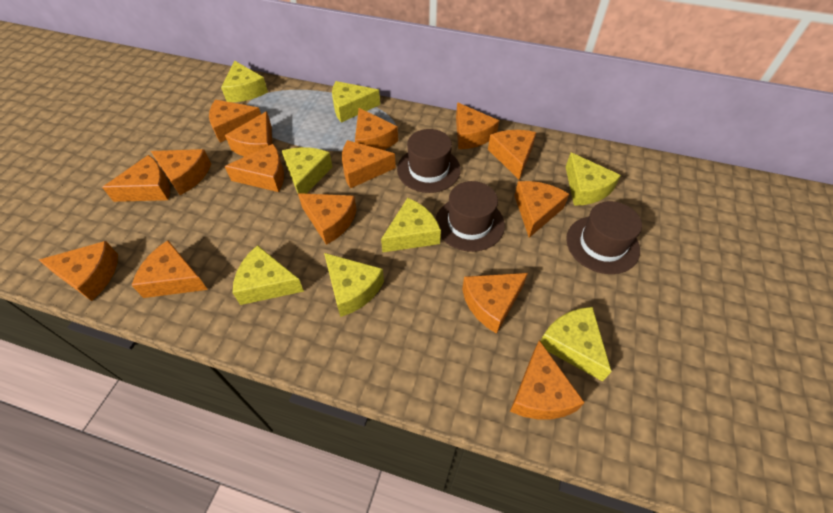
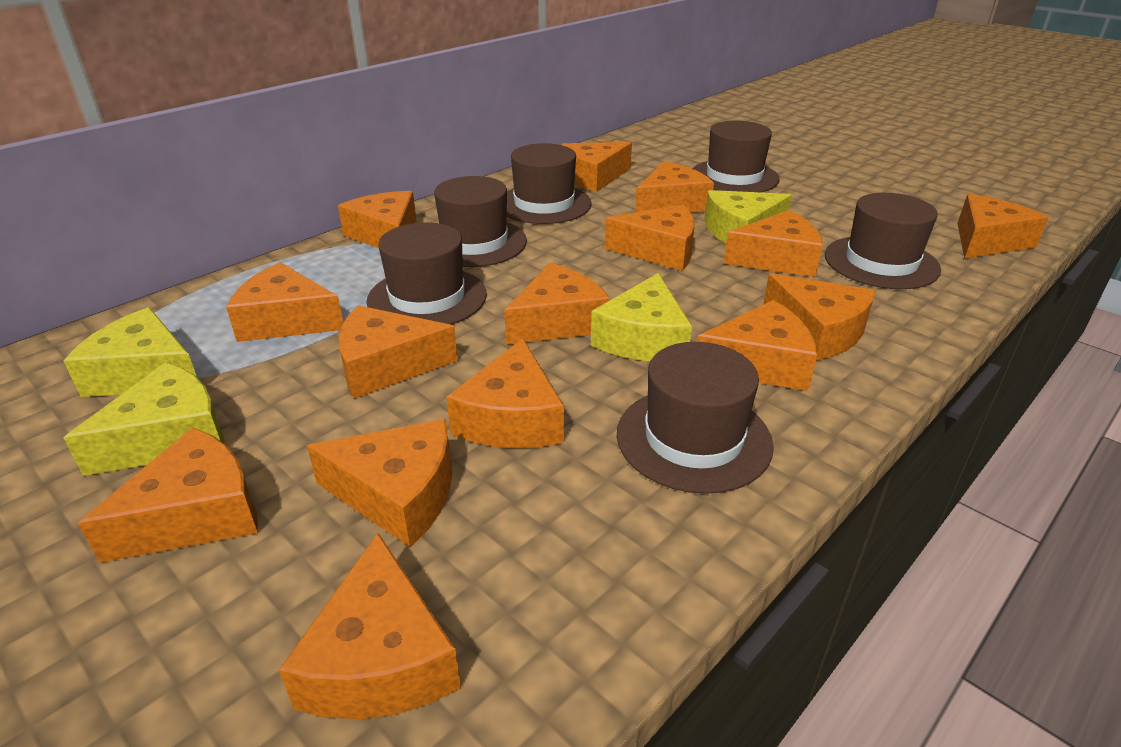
brown hat: 3 -> 6
yellow cheese: 8 -> 4

